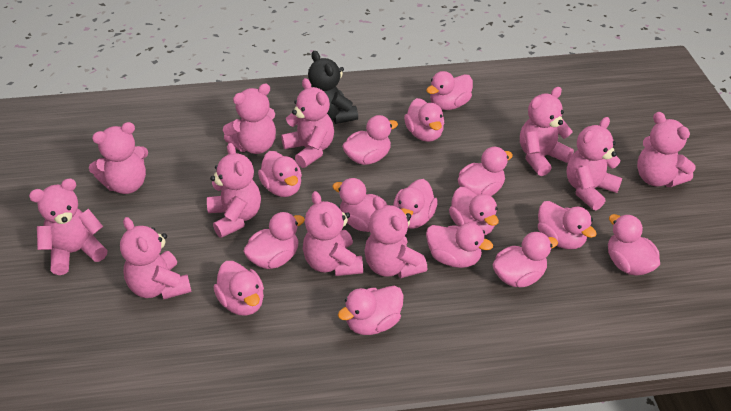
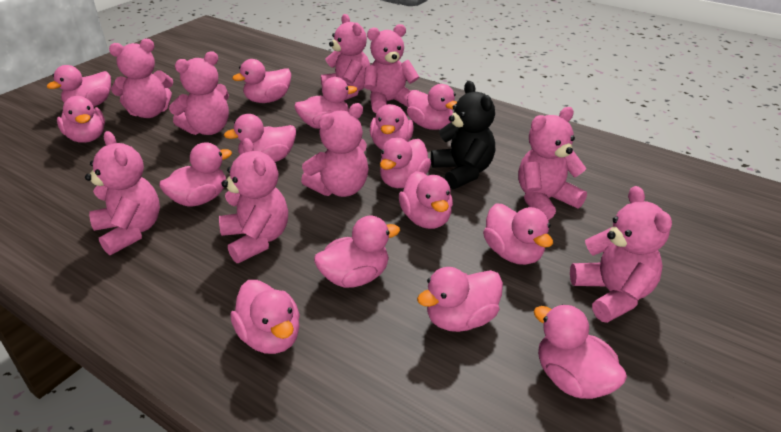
pink teddy bear: 11 -> 9

